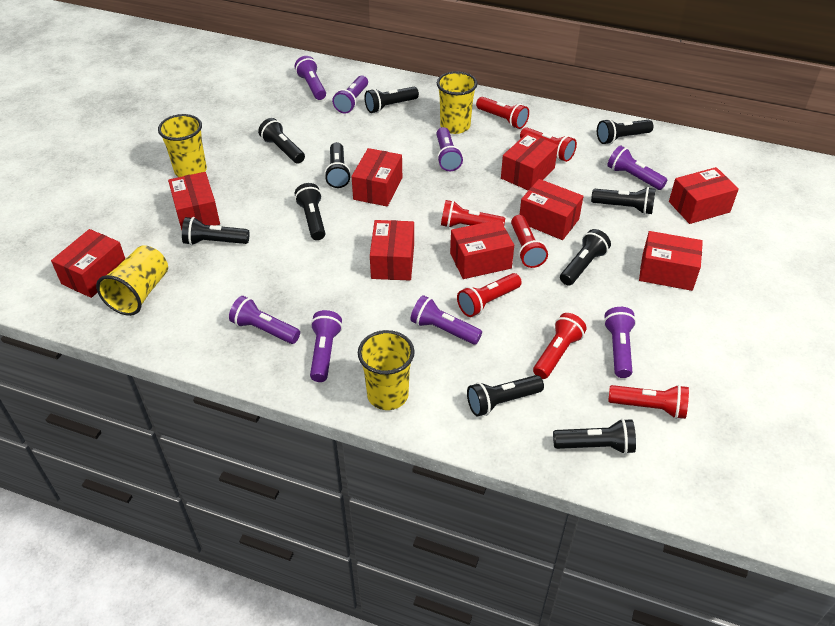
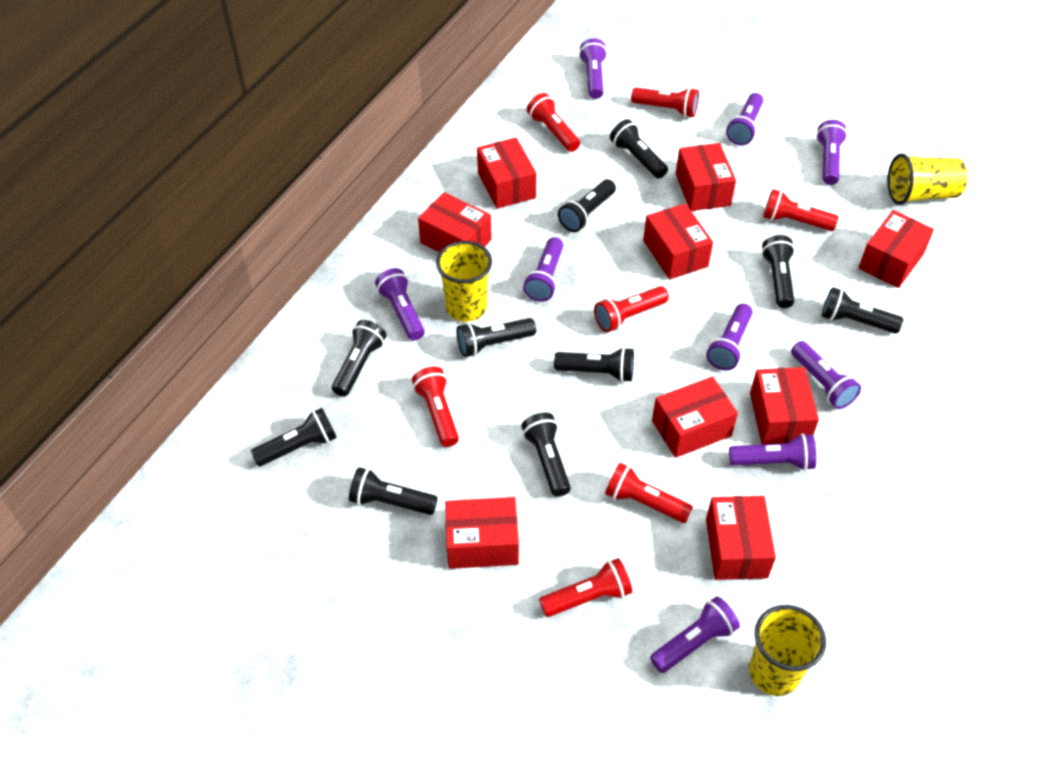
purple flashlight: 8 -> 9
yellow cup: 4 -> 3

